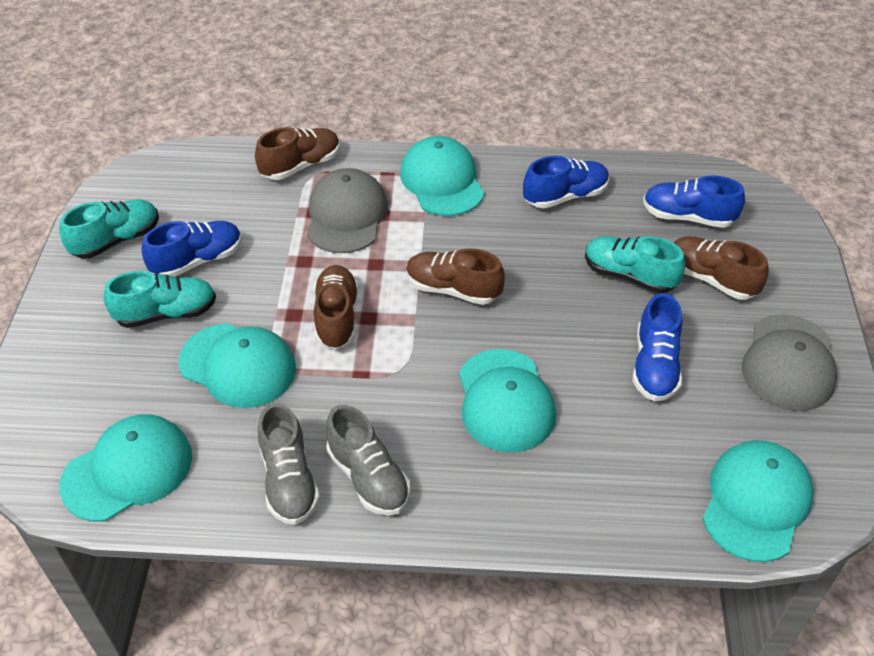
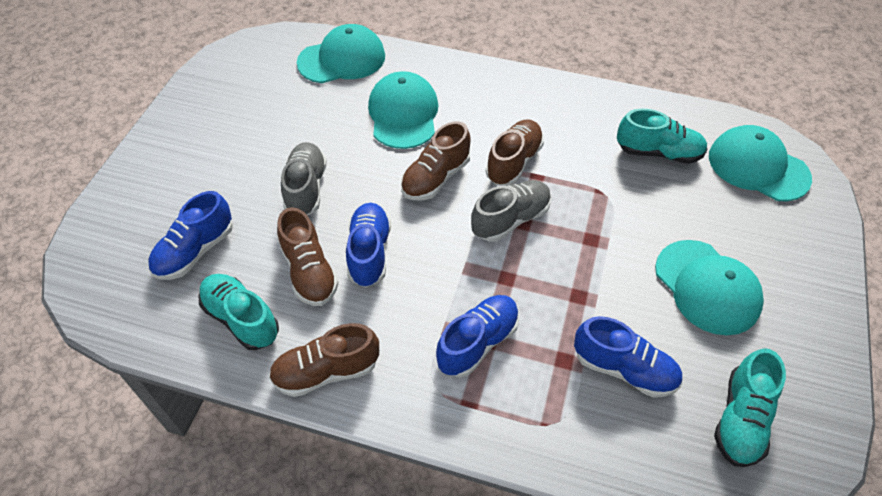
grey cap: 2 -> 0
turquoise cap: 5 -> 4

